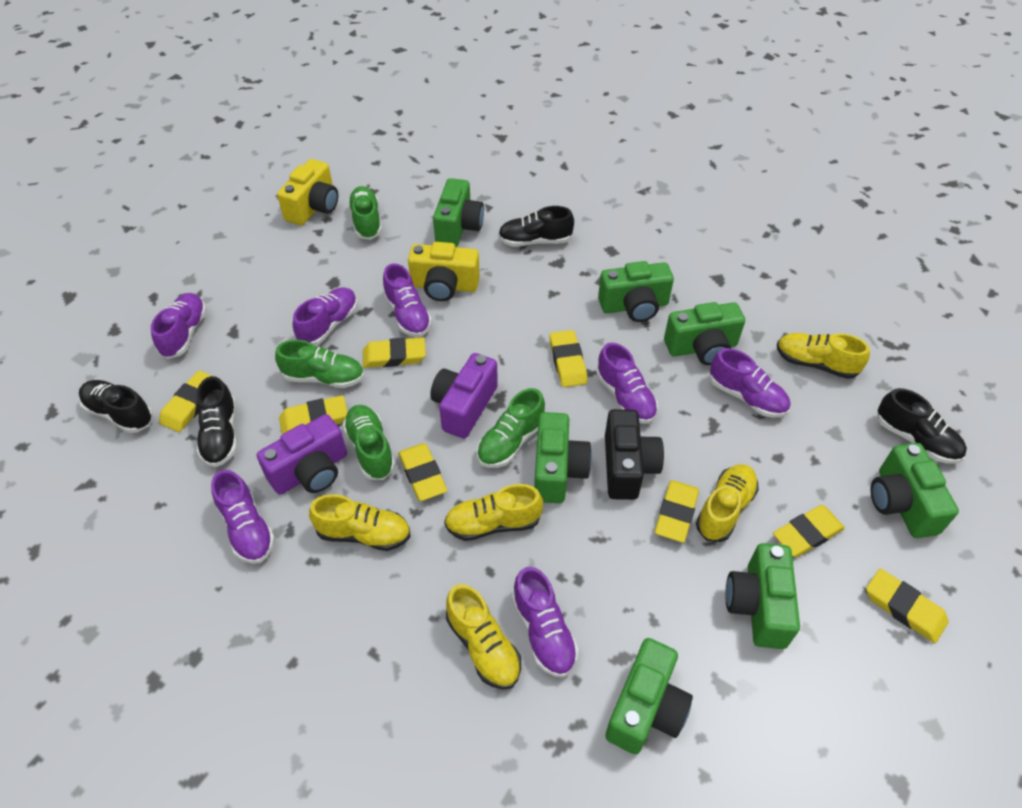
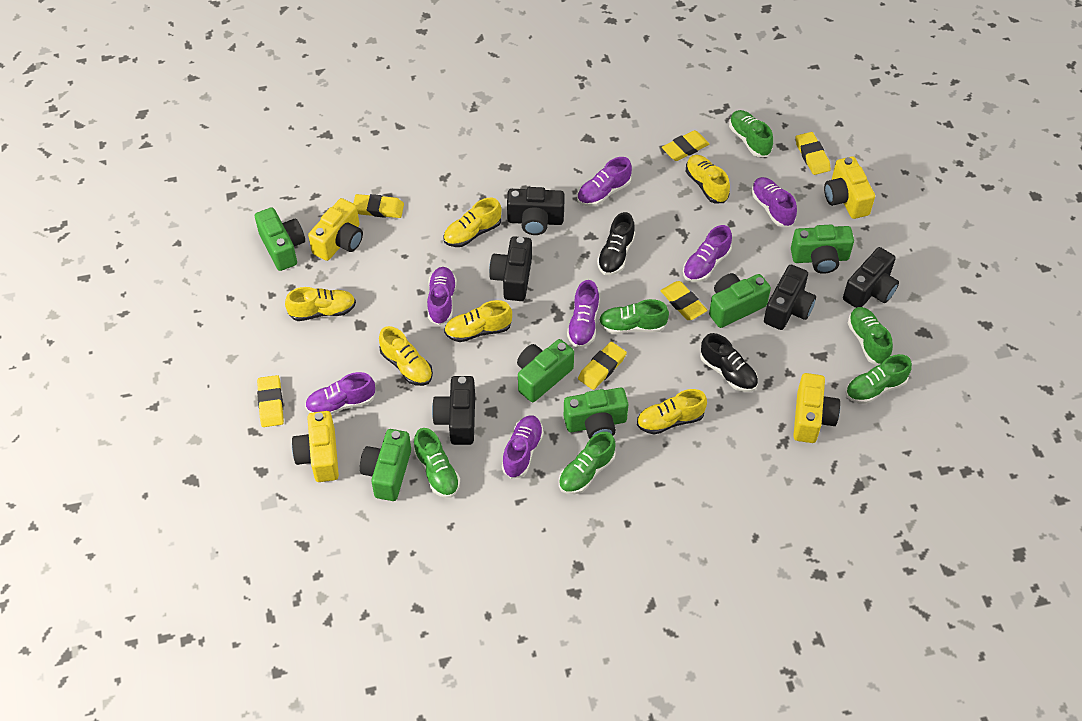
black camera: 1 -> 5
black shoe: 4 -> 2
green camera: 7 -> 6
green shoe: 4 -> 6
purple camera: 2 -> 0
yellow camera: 2 -> 4
yellow eraser: 8 -> 6
yellow shoe: 5 -> 6

